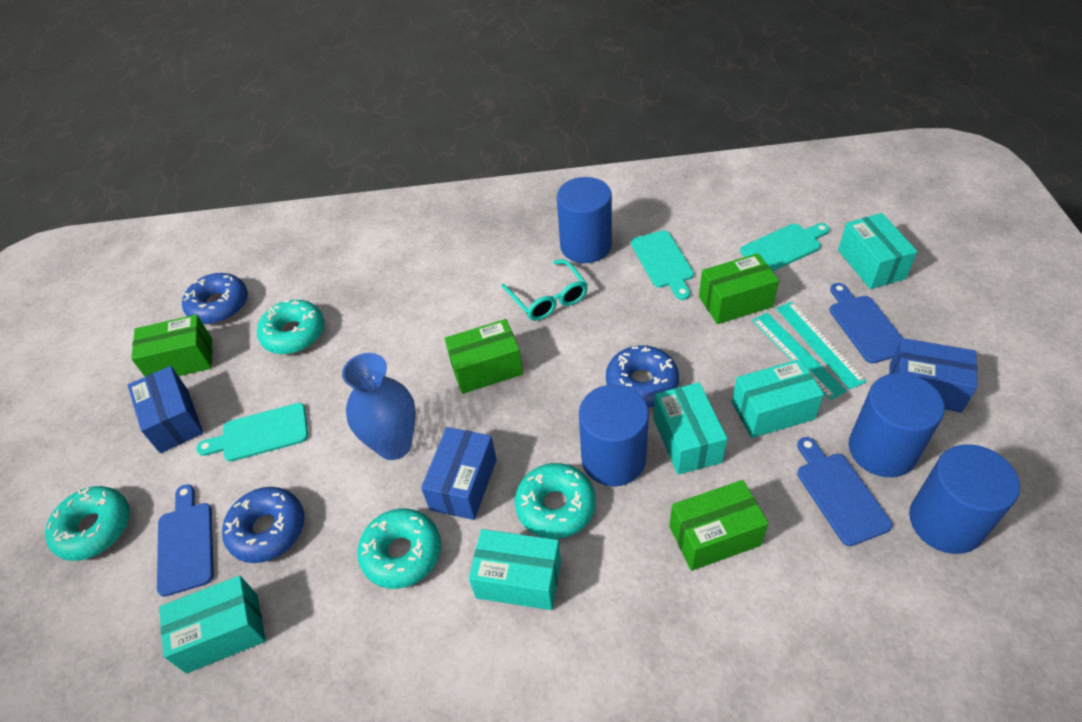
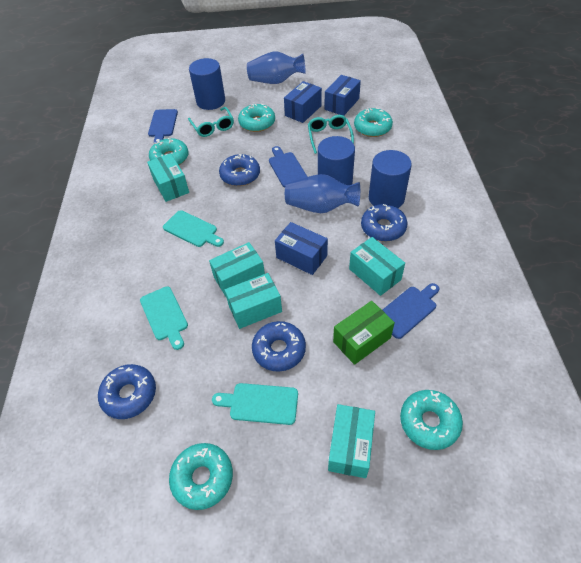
blue cylinder: 4 -> 3
blue donut: 3 -> 4
blue vase: 1 -> 2
green box: 4 -> 1
turquoise donut: 4 -> 5
turquoise glasses: 1 -> 2
turquoise ruler: 2 -> 0

